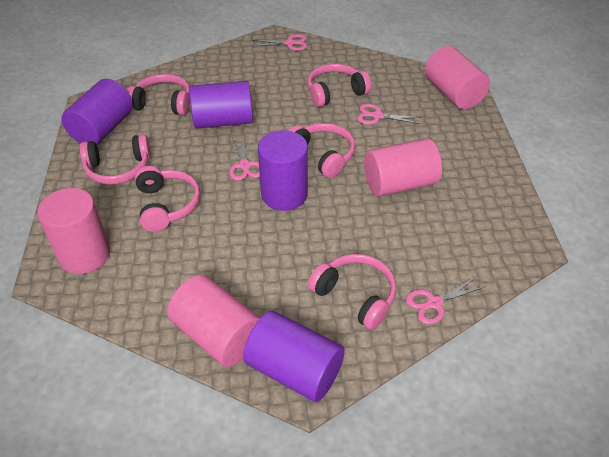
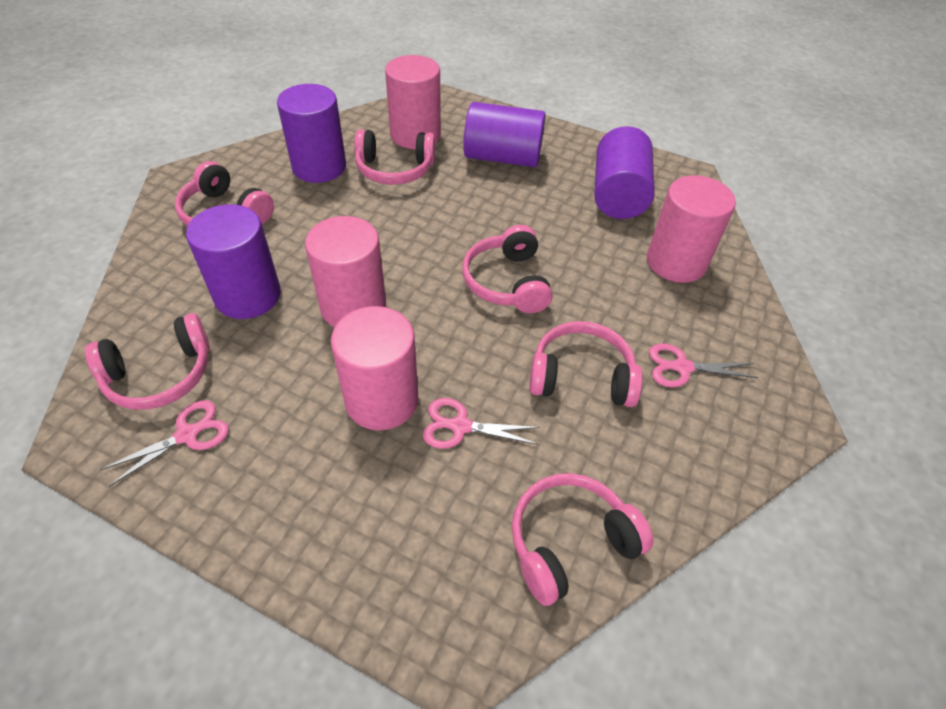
pink scissors: 4 -> 3

